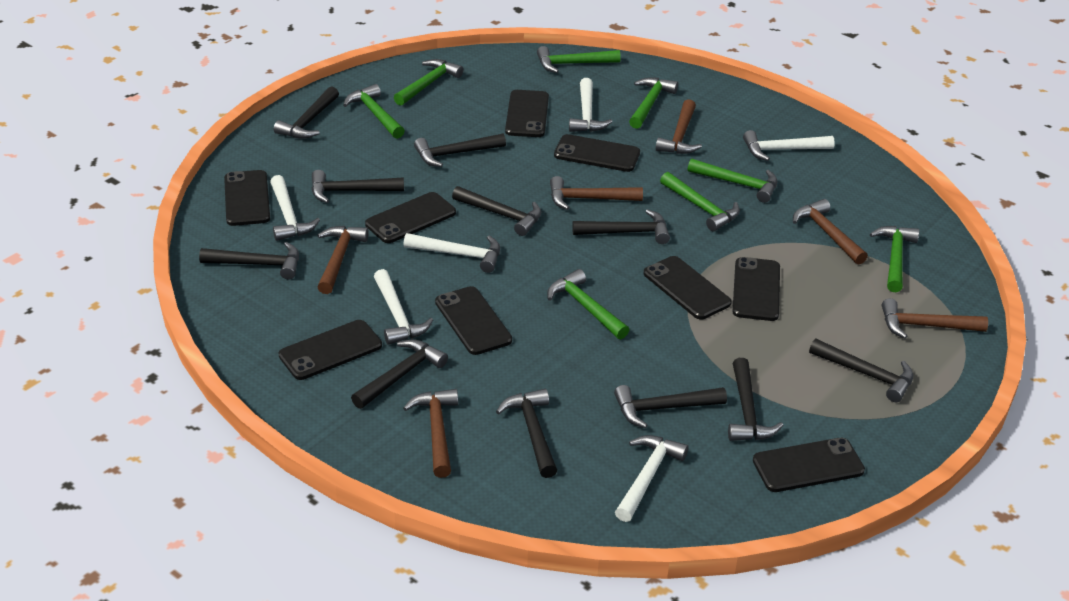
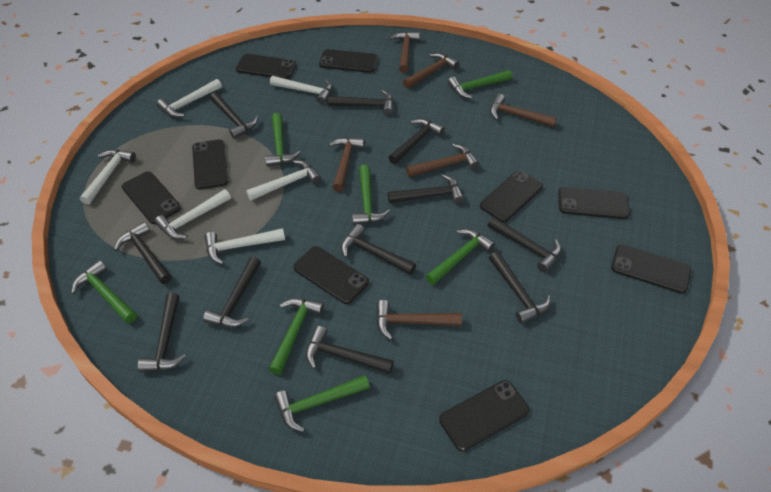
green hammer: 8 -> 7

